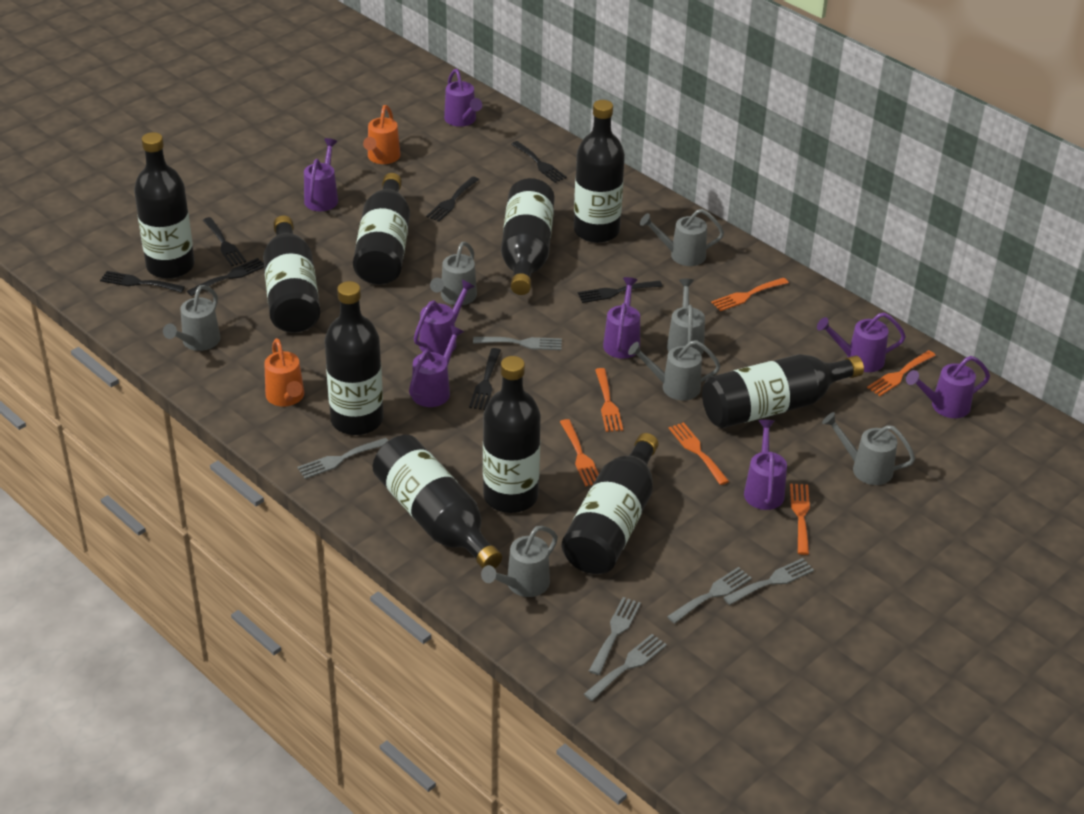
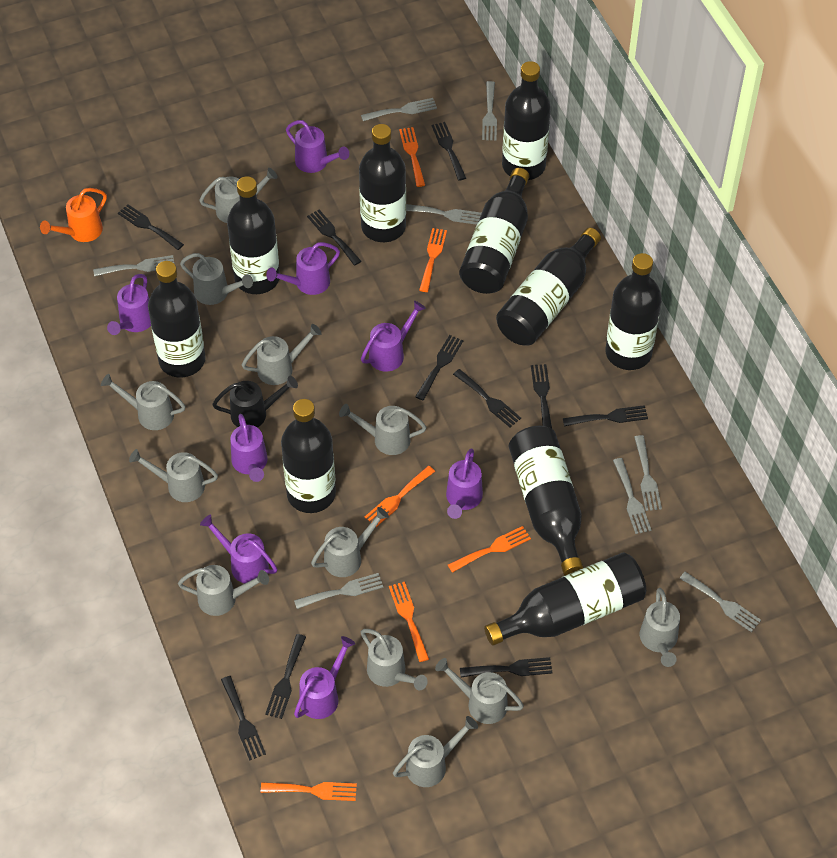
black fork: 7 -> 10
black watering can: 0 -> 1
grey fork: 6 -> 8
grey watering can: 7 -> 12
orange watering can: 2 -> 1

